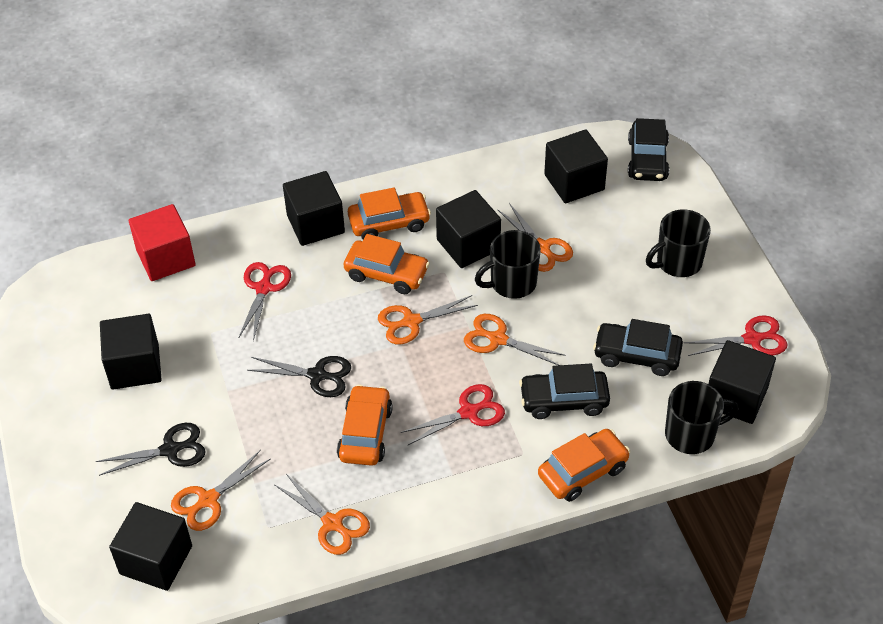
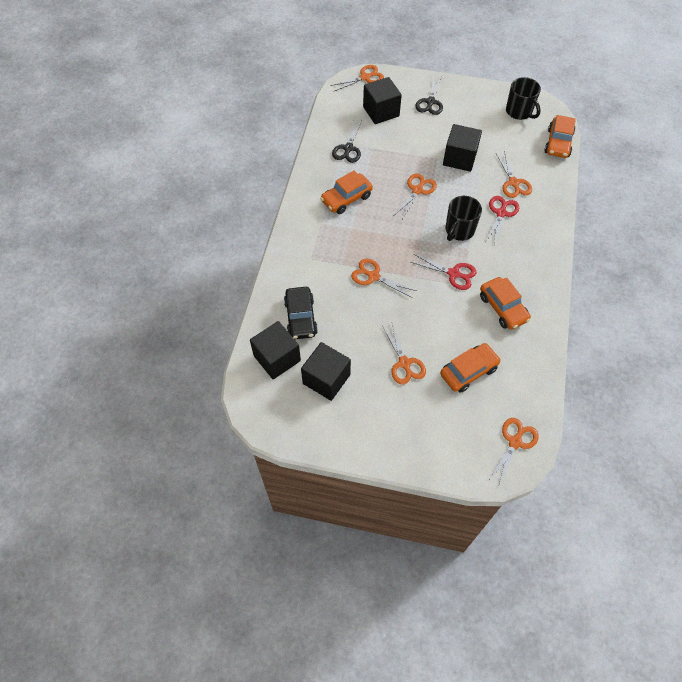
black car: 3 -> 1
black cube: 6 -> 4
black mug: 3 -> 2
orange scissors: 5 -> 6
red cube: 1 -> 0
red scissors: 3 -> 2

